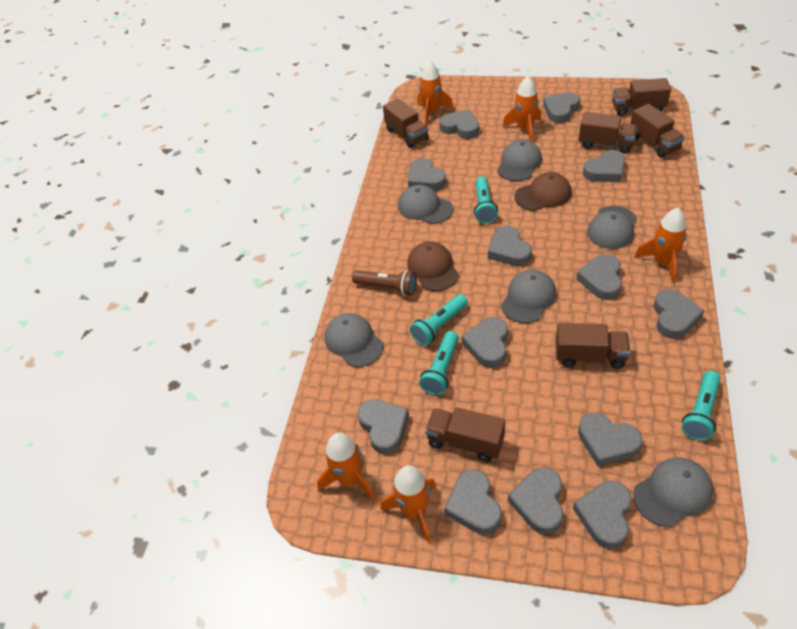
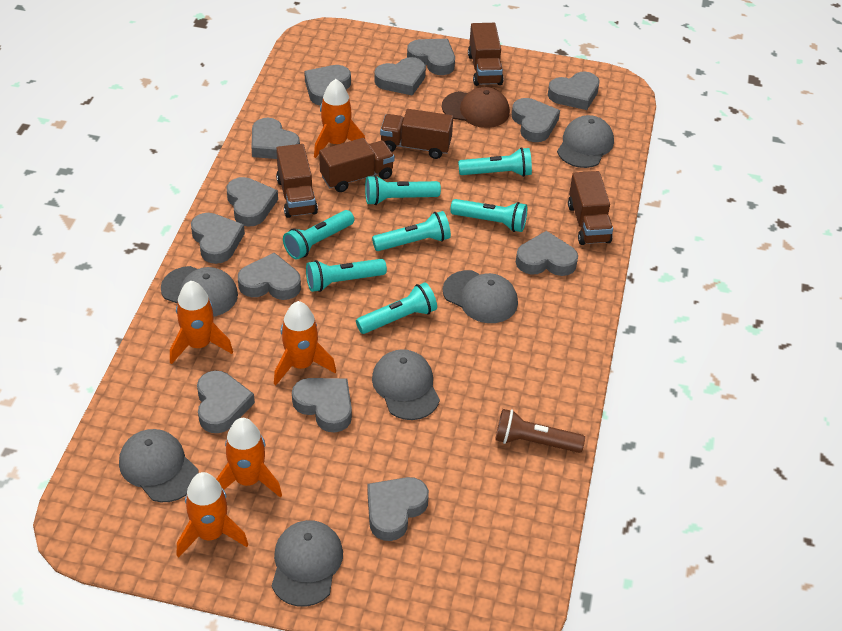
brown cap: 2 -> 1
brown truck: 6 -> 5
turquoise flashlight: 4 -> 7

